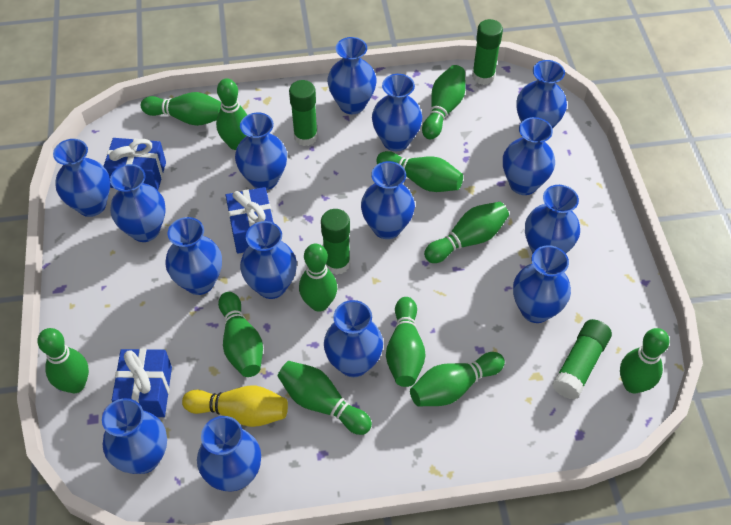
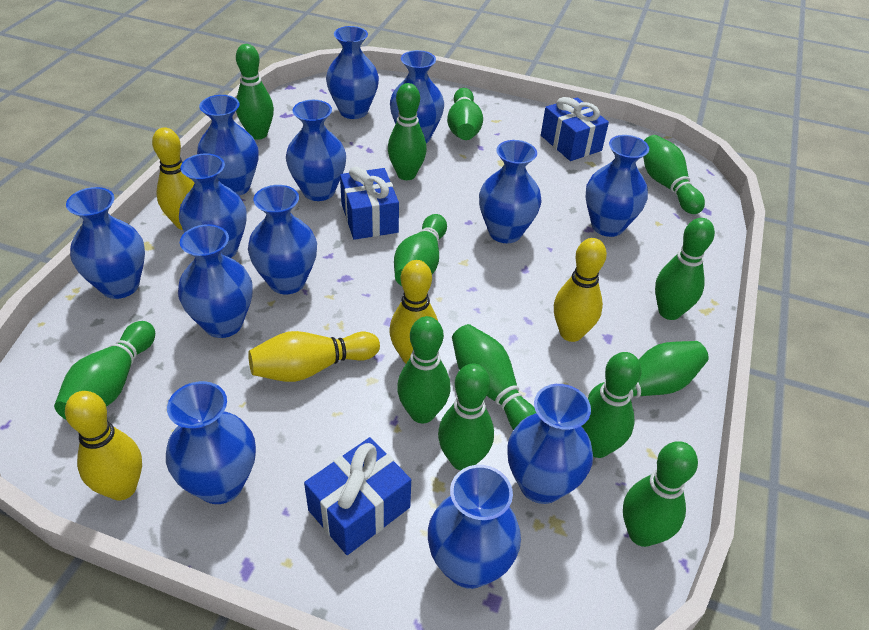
blue vase: 15 -> 13
green bowling pin: 12 -> 13
green glue stick: 4 -> 0
yellow bowling pin: 1 -> 5

